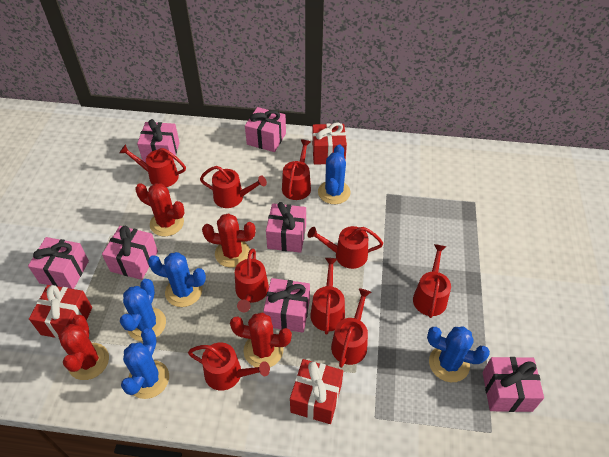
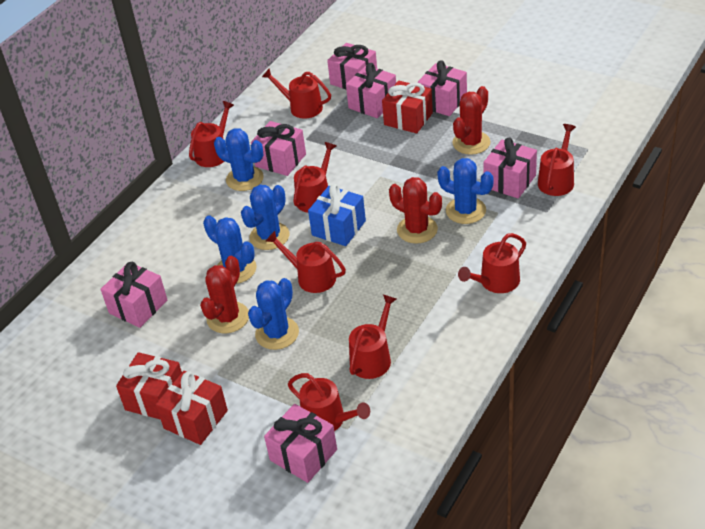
blue gift: 0 -> 1
red cactus: 4 -> 3
red watering can: 9 -> 8

